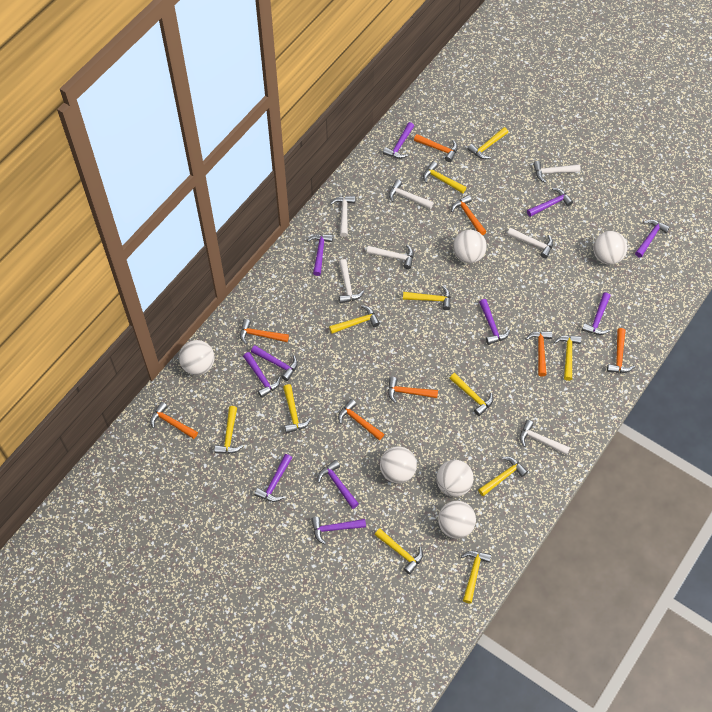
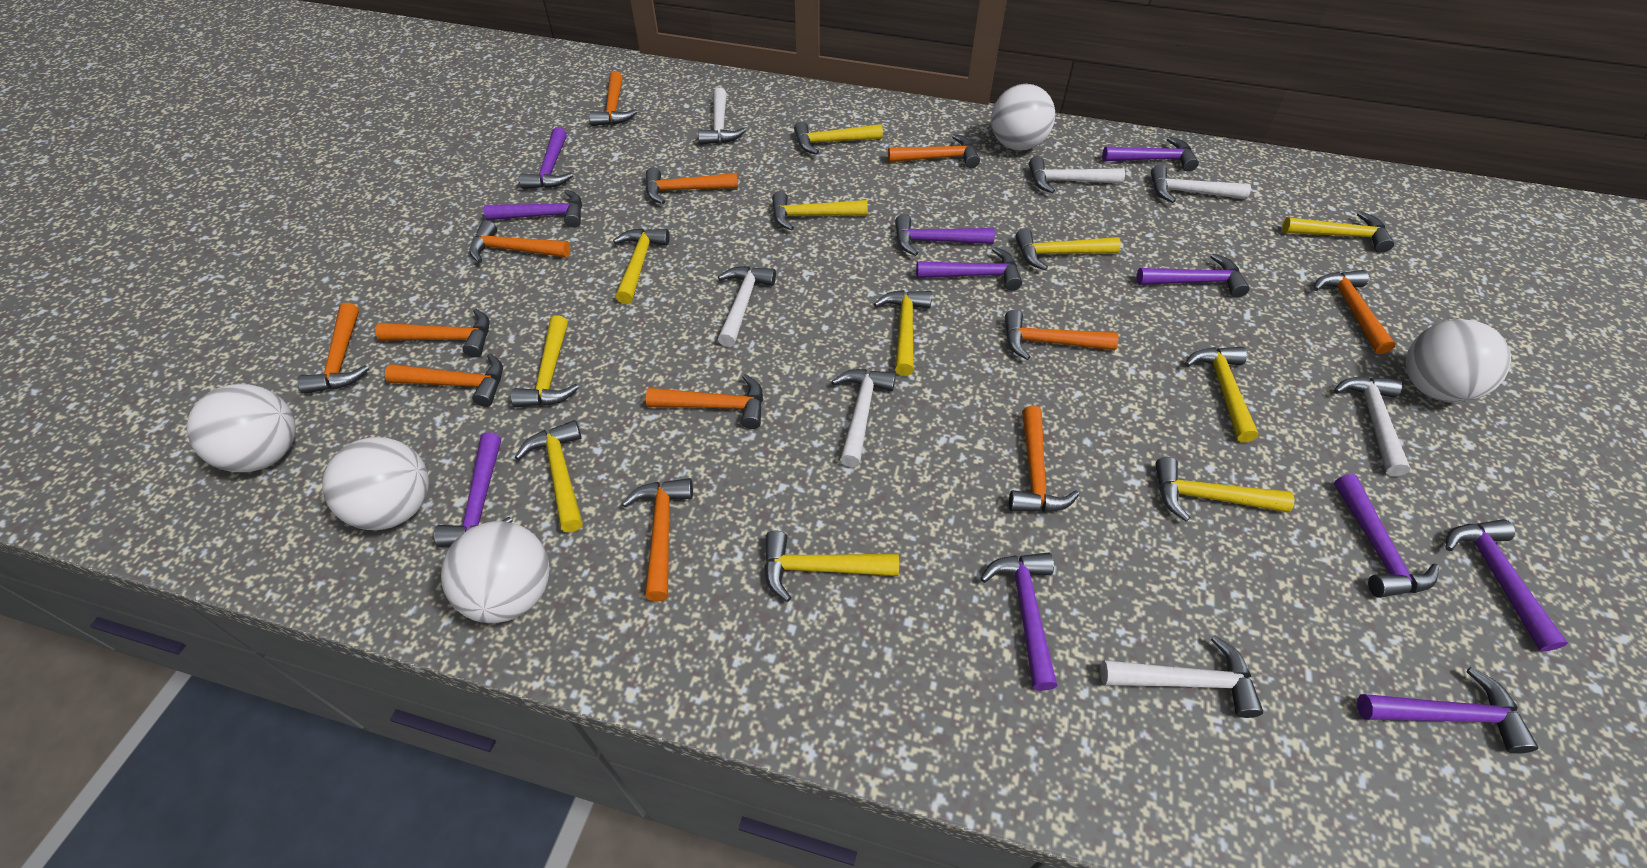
orange hammer: 8 -> 12
white ball: 6 -> 5

